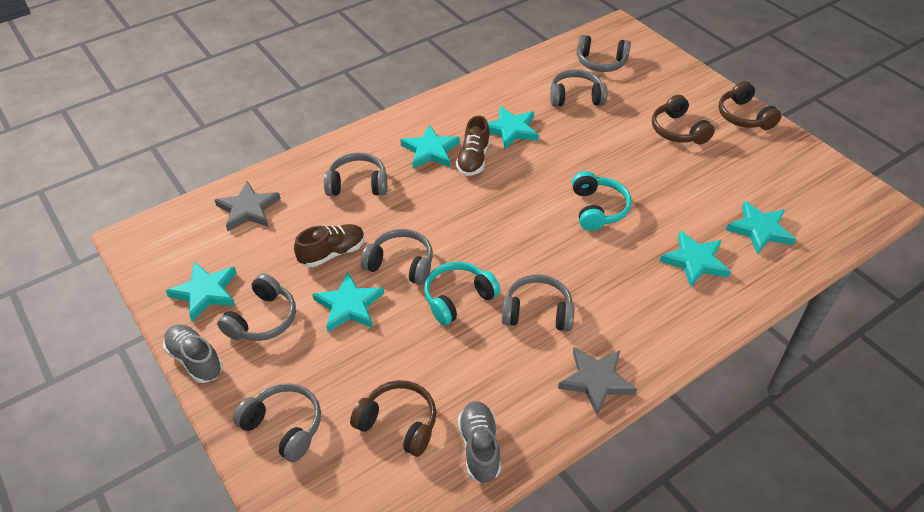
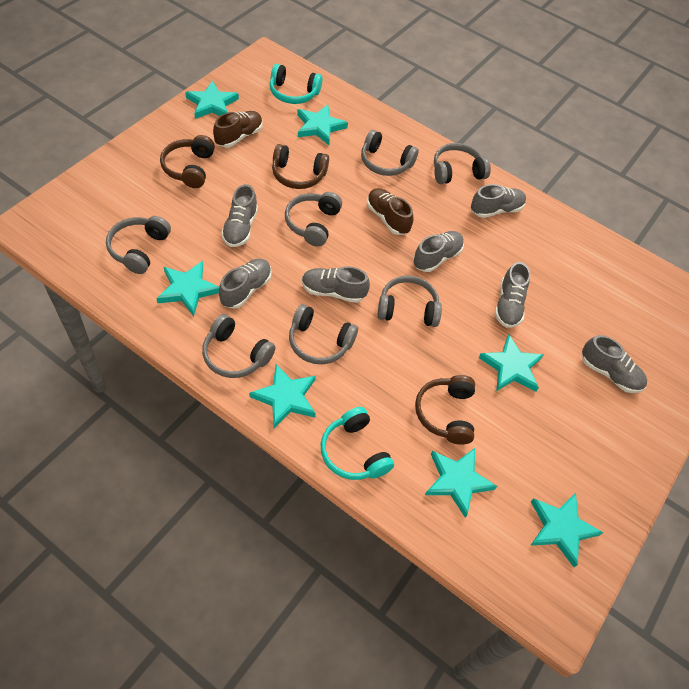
grey shoe: 2 -> 7
grey star: 2 -> 0
turquoise star: 6 -> 7

